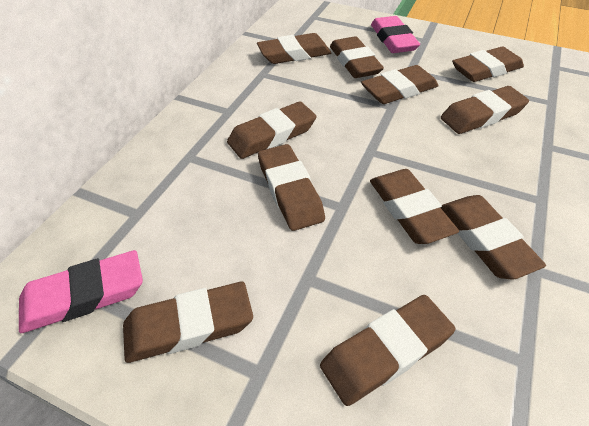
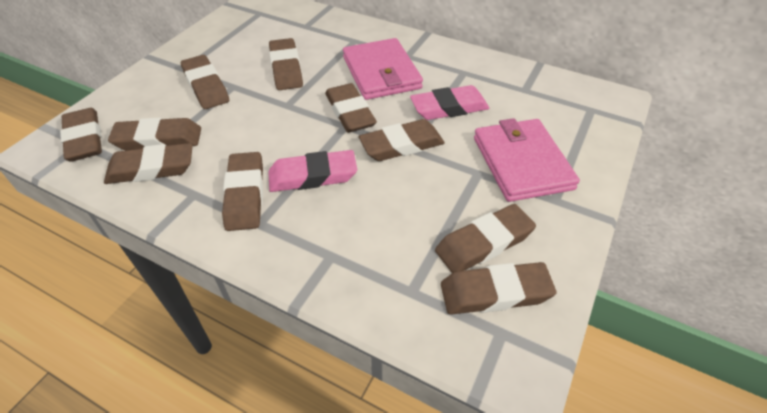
brown eraser: 11 -> 10
pink wallet: 0 -> 2

